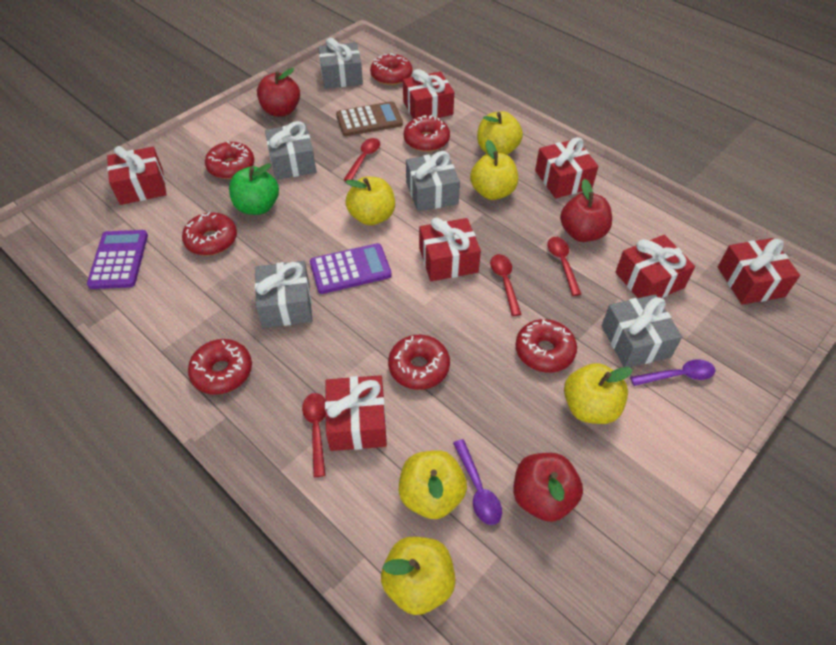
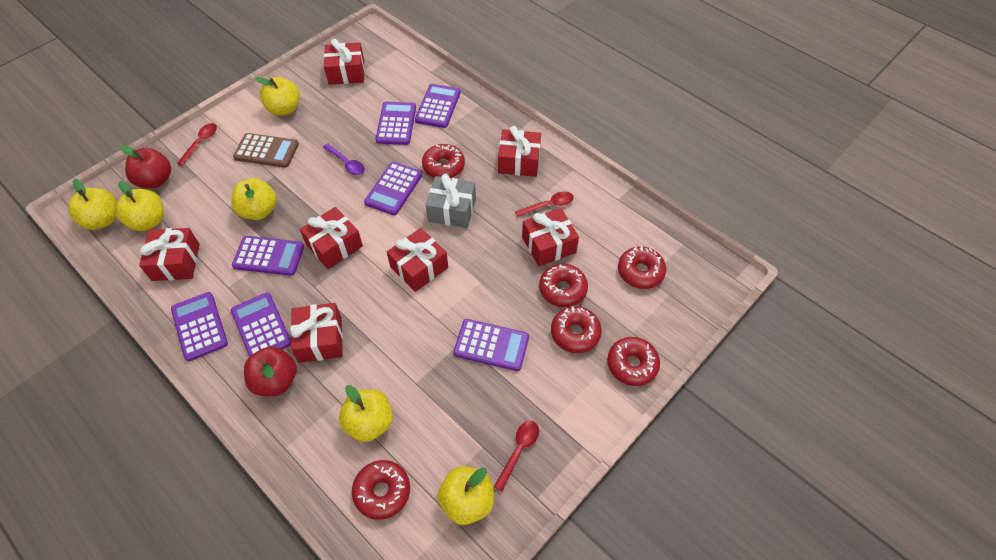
green apple: 1 -> 0
grey gift: 5 -> 1
purple calculator: 2 -> 7
purple spoon: 2 -> 1
red apple: 3 -> 2
red donut: 7 -> 6
red spoon: 4 -> 3

